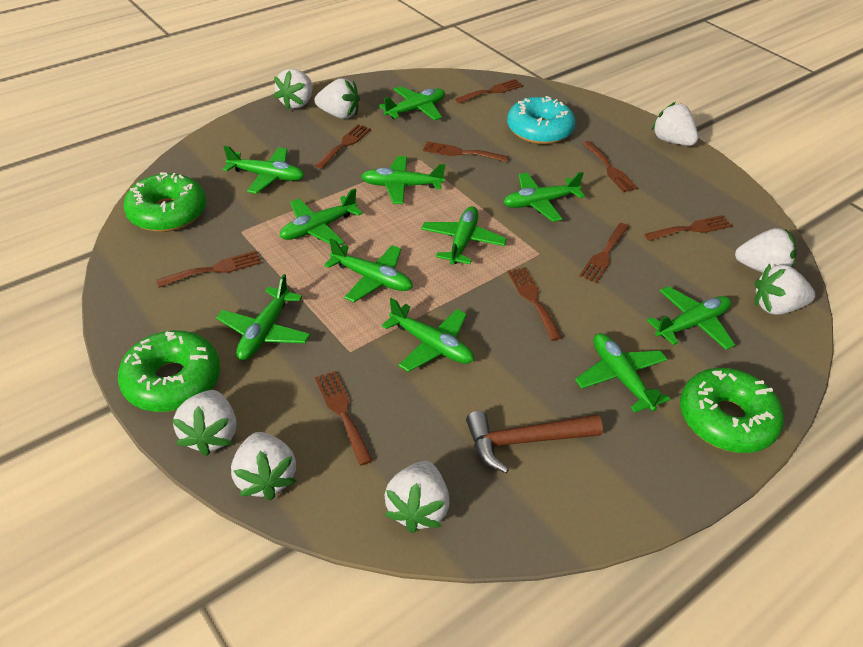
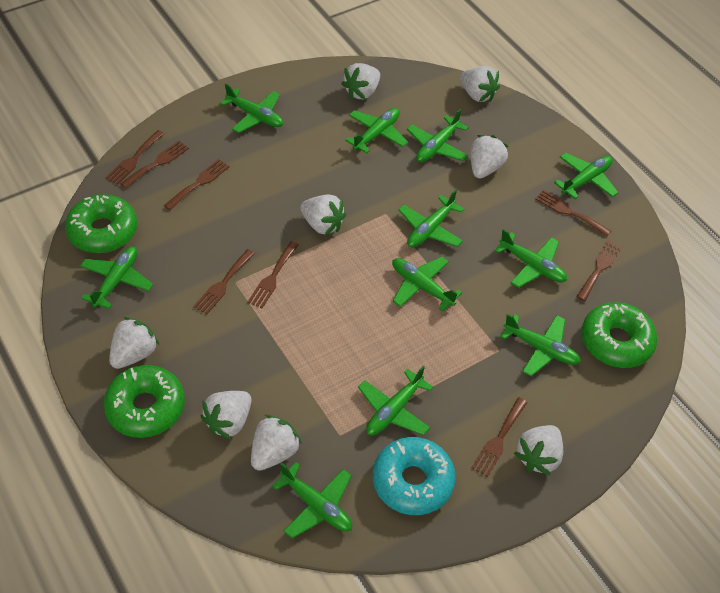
brown fork: 9 -> 8
brown hammer: 1 -> 0

